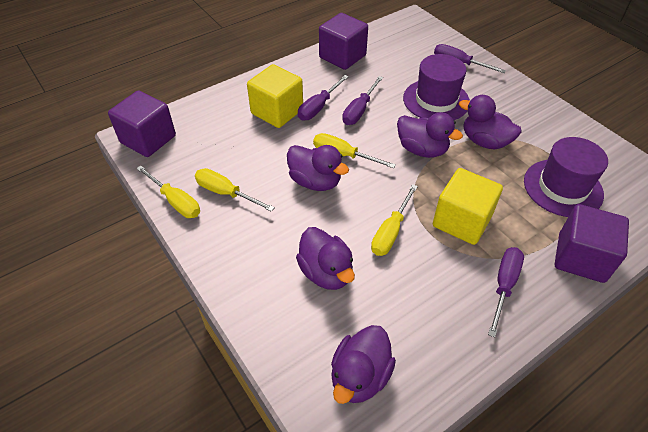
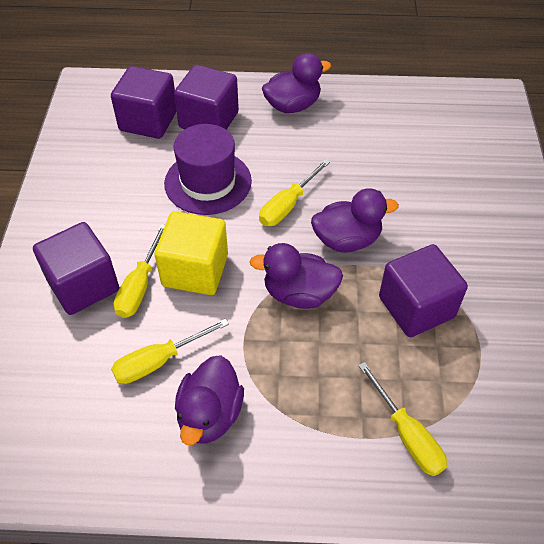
purple cube: 3 -> 4
purple duck: 5 -> 4
purple hat: 2 -> 1
purple screwdriver: 4 -> 0
yellow cube: 2 -> 1

